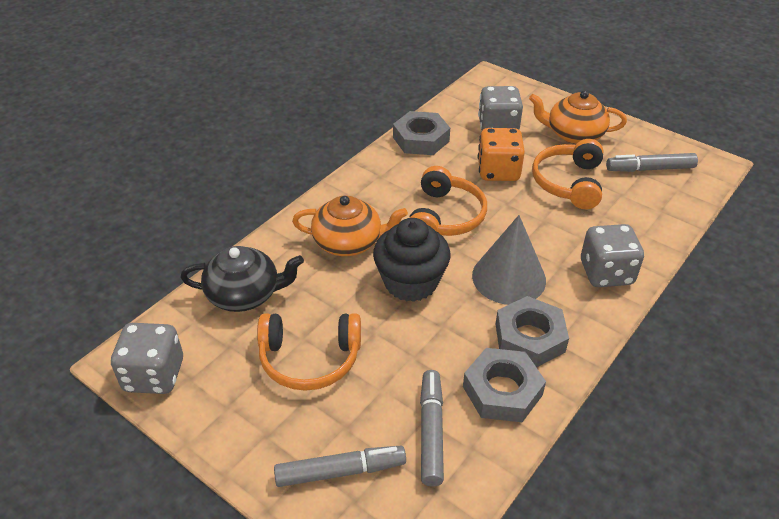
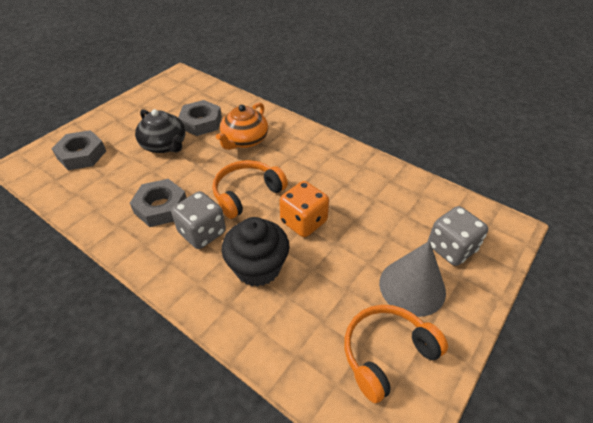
grey dice: 3 -> 2
grey marker: 3 -> 0
orange headphones: 3 -> 2
orange teapot: 2 -> 1

